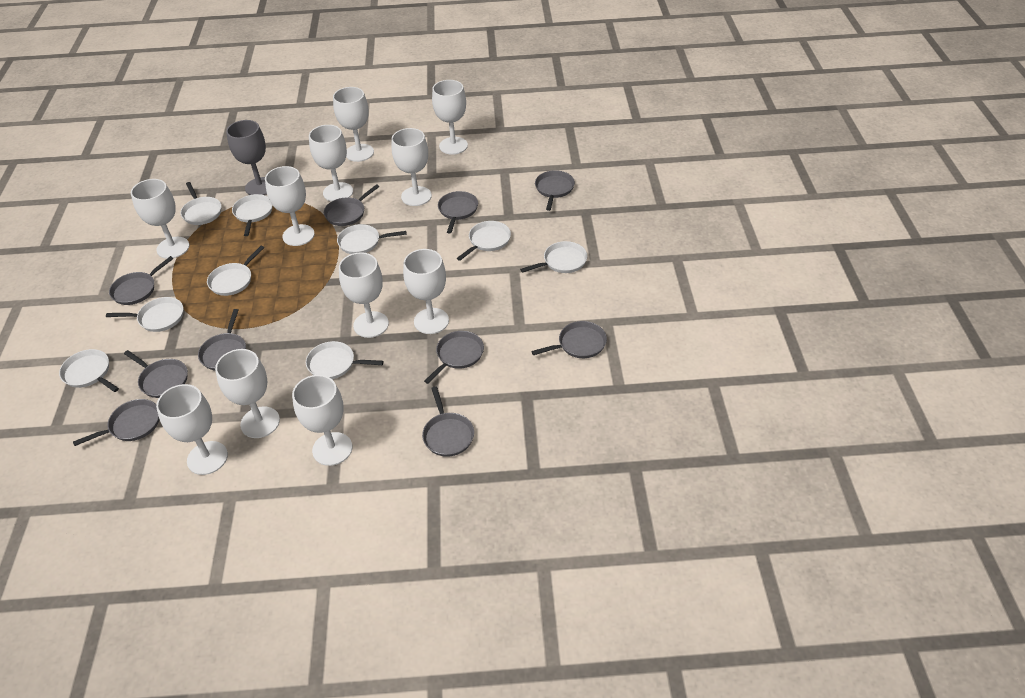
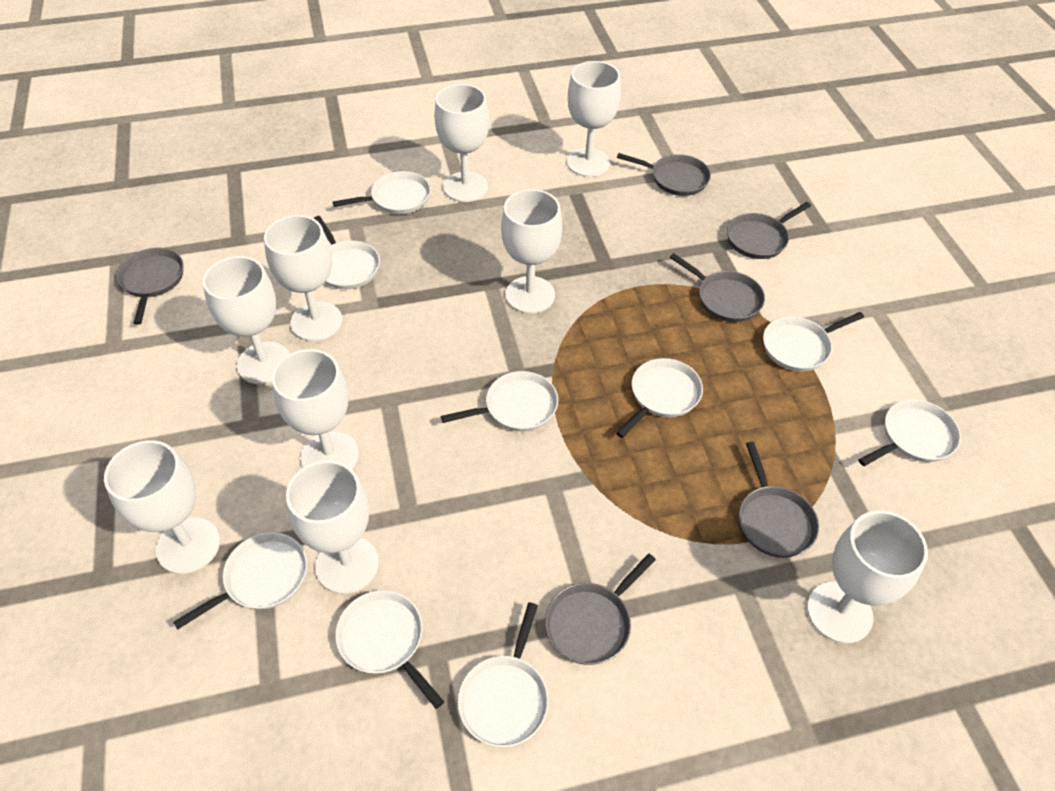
grey goblet: 1 -> 0
grey pan: 10 -> 6
white goblet: 11 -> 9

